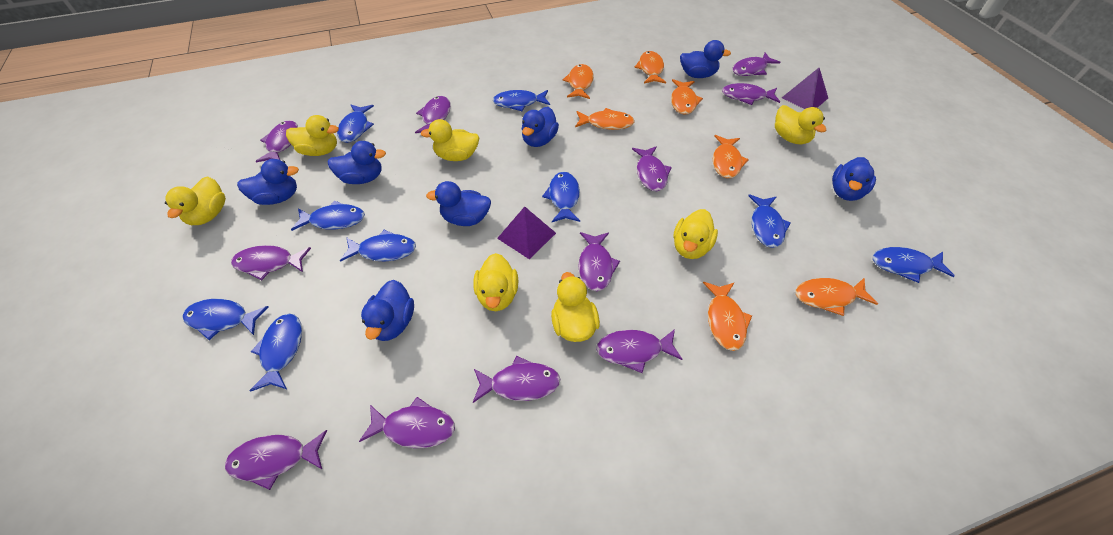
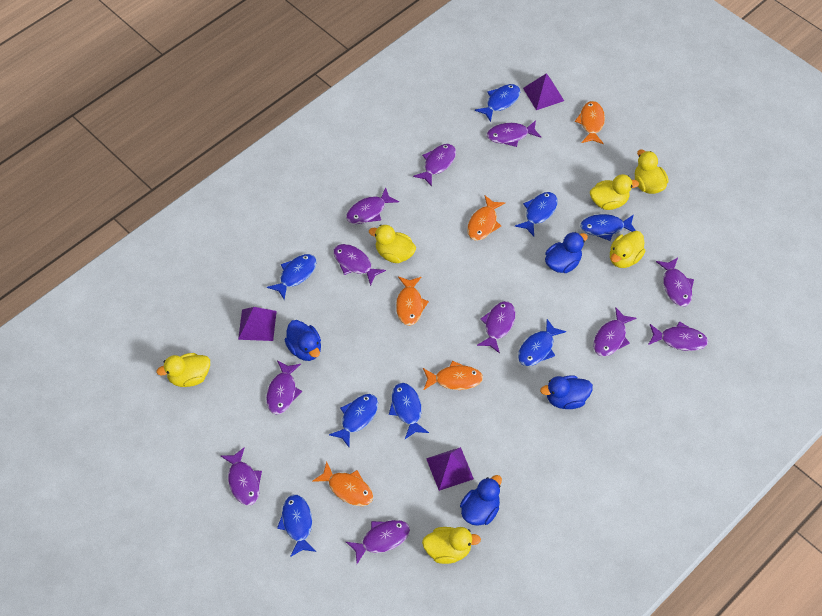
blue duck: 7 -> 4
blue fish: 9 -> 8
orange fish: 7 -> 5
purple pyramid: 2 -> 3
yellow duck: 7 -> 6

